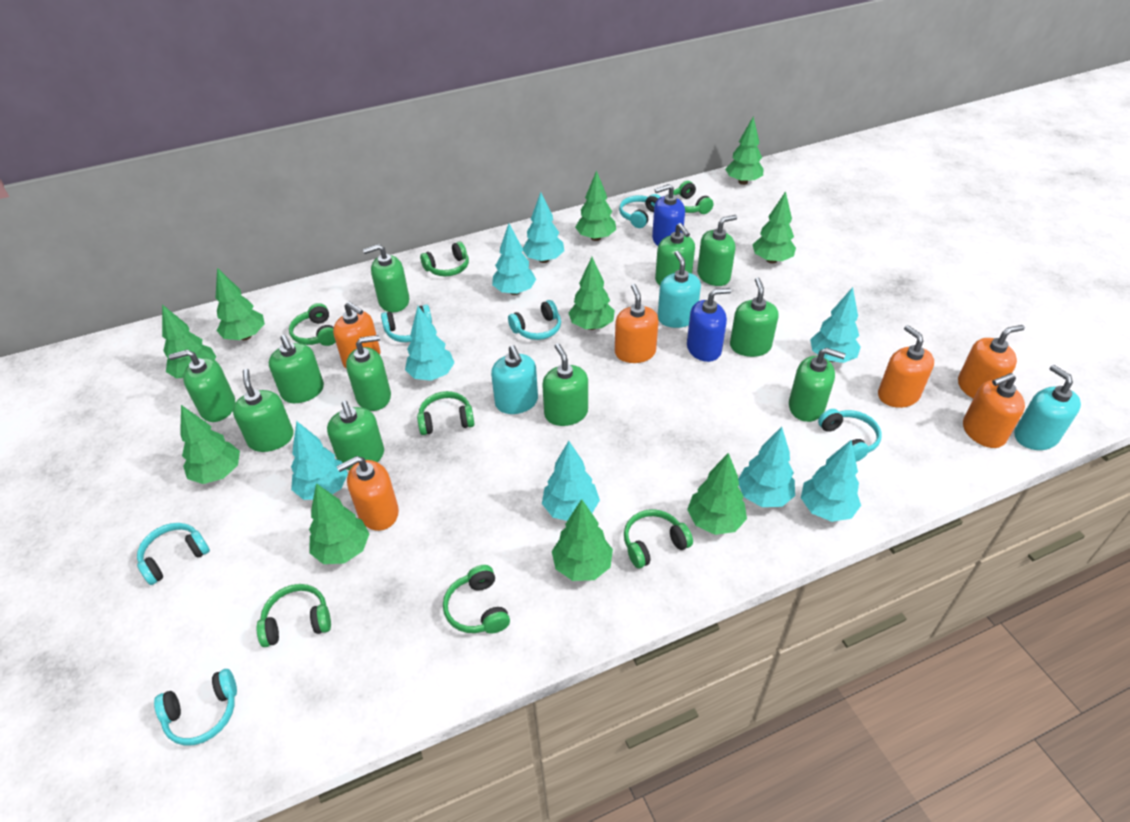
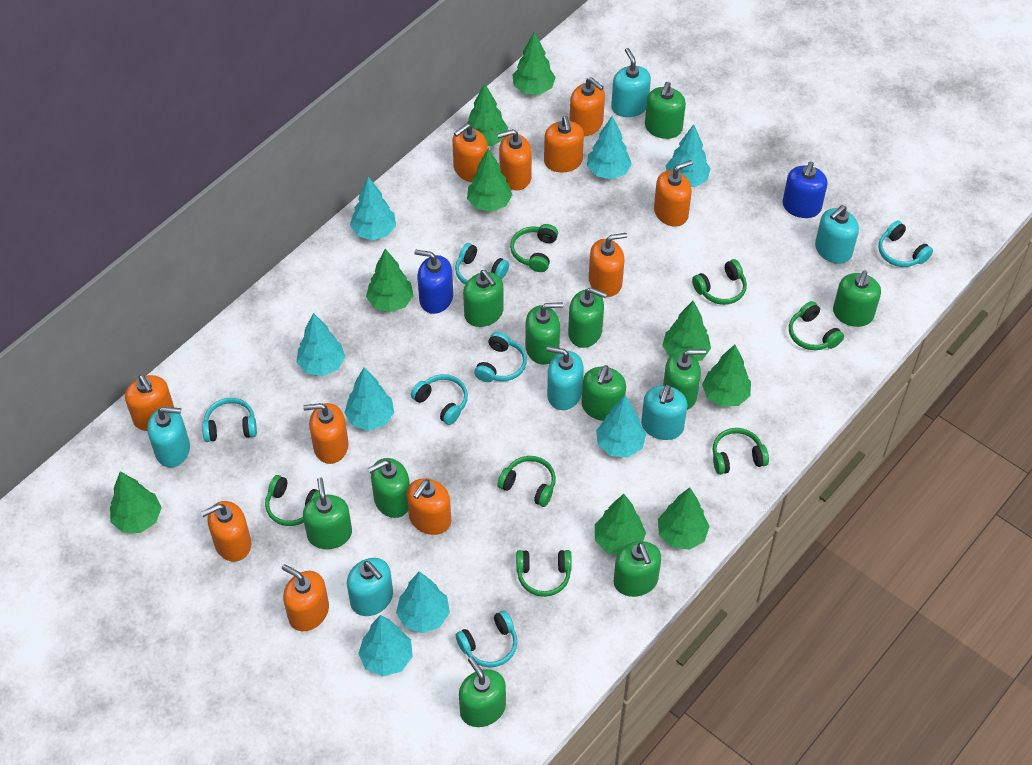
green tree: 10 -> 9
orange soap dispenser: 6 -> 11
turquoise soap dispenser: 3 -> 6

